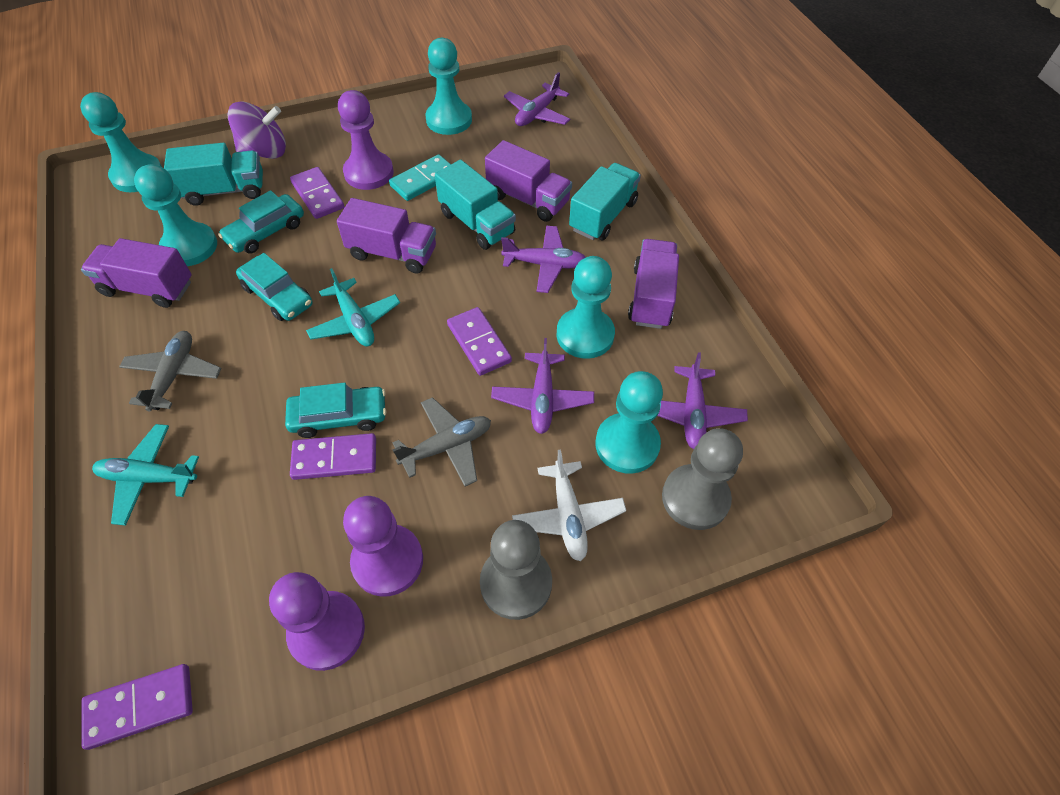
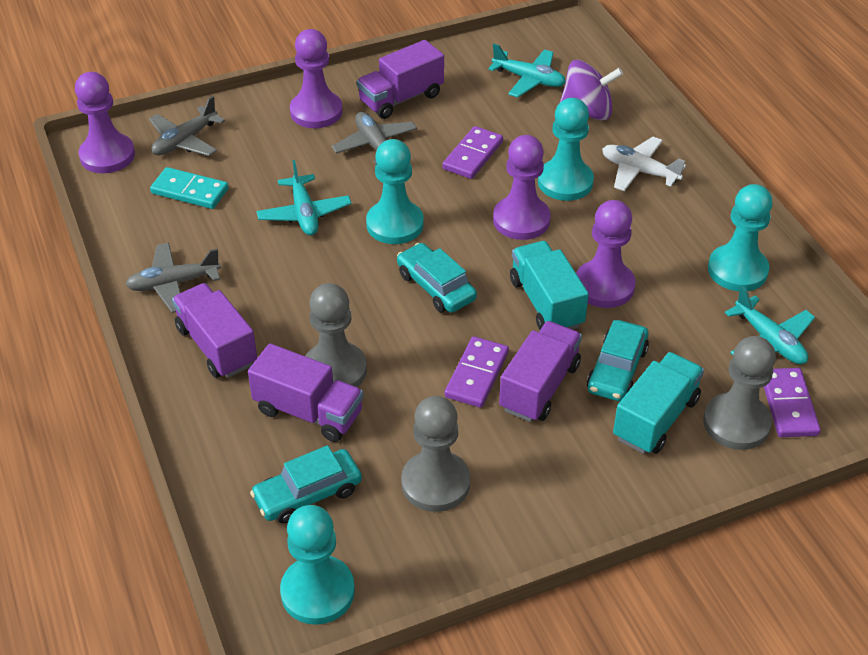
grey pawn: 2 -> 3
grey plane: 2 -> 3
purple domino: 4 -> 3
purple pawn: 3 -> 4
purple plane: 4 -> 0
turquoise pawn: 5 -> 4
turquoise plane: 2 -> 3
turquoise truck: 3 -> 2

